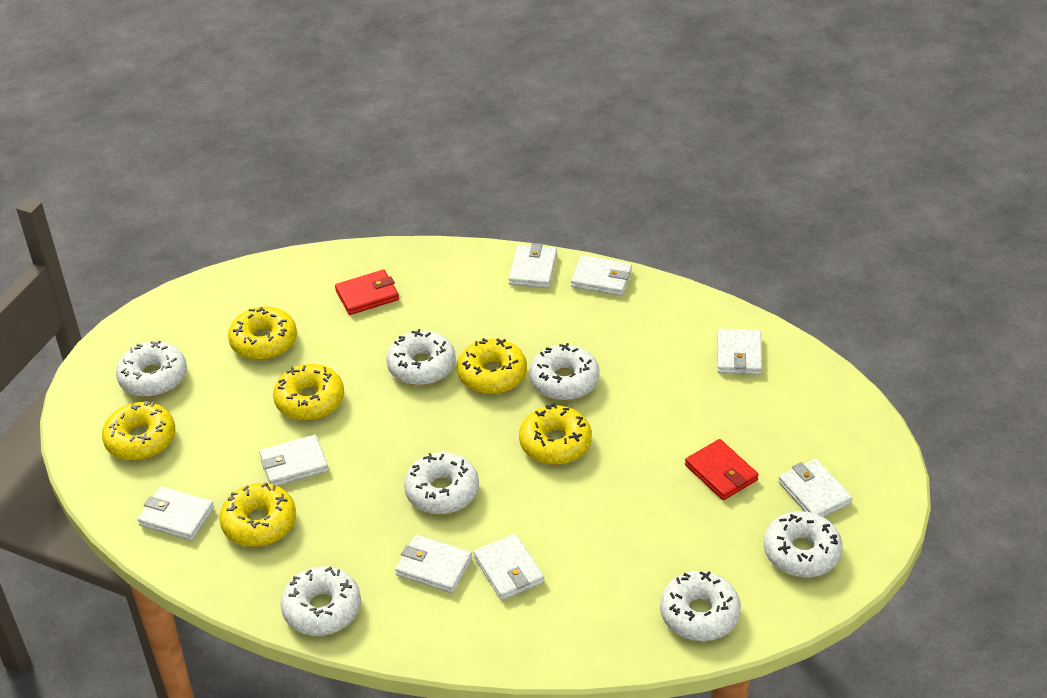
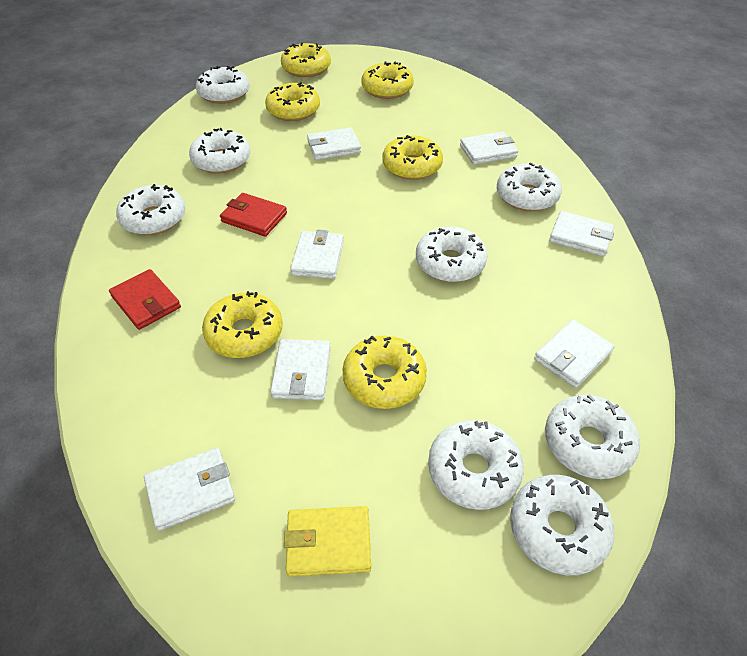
white donut: 7 -> 8
white wallet: 8 -> 7
yellow wallet: 0 -> 1

